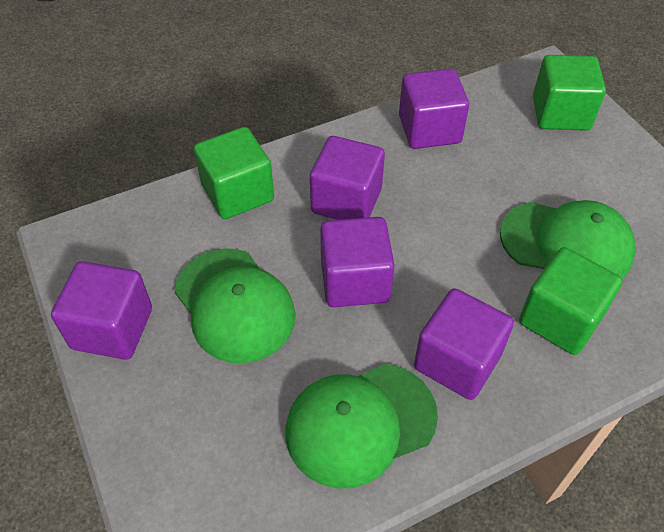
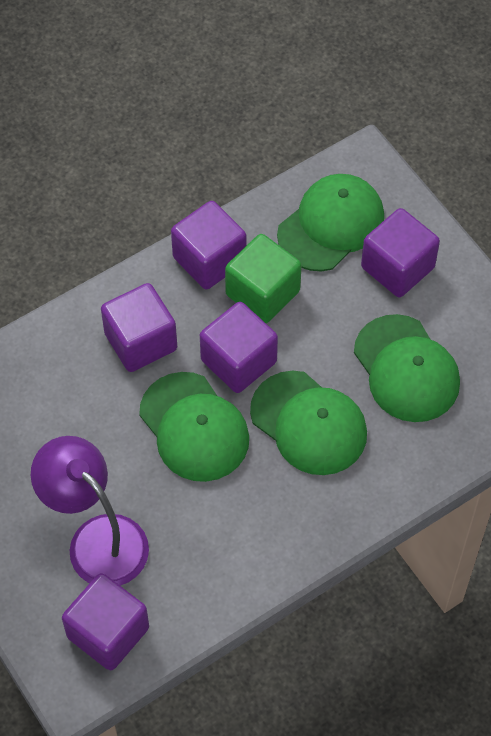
green cap: 3 -> 4
green cube: 3 -> 1
purple lamp: 0 -> 1

